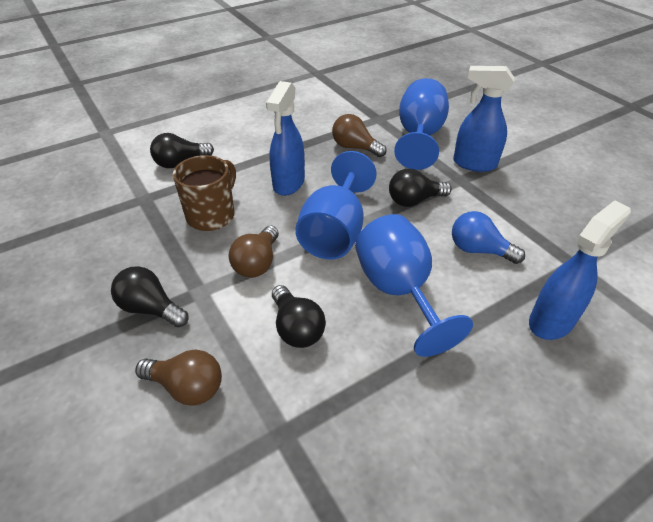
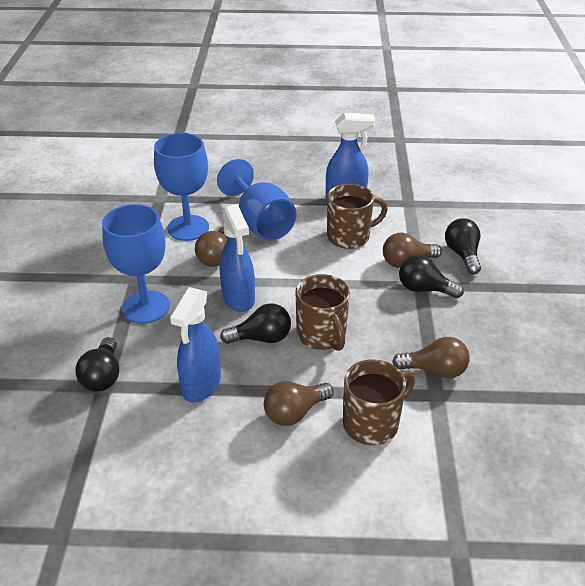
blue light bulb: 1 -> 0
brown light bulb: 3 -> 4
brown mug: 1 -> 3

